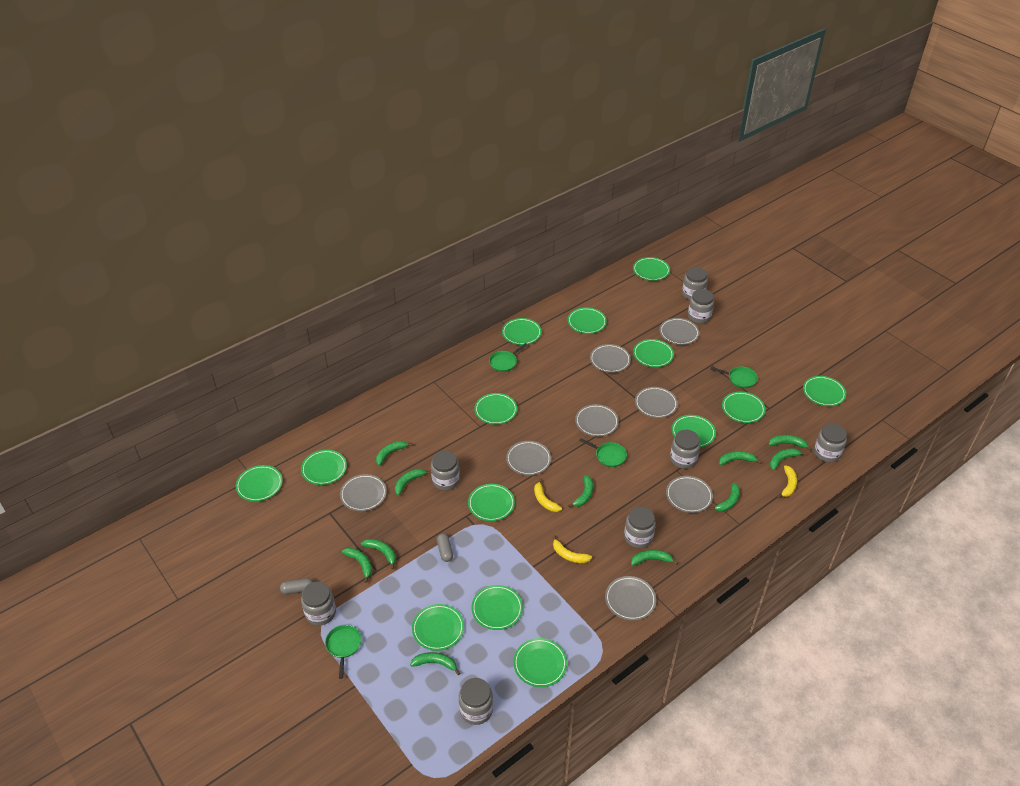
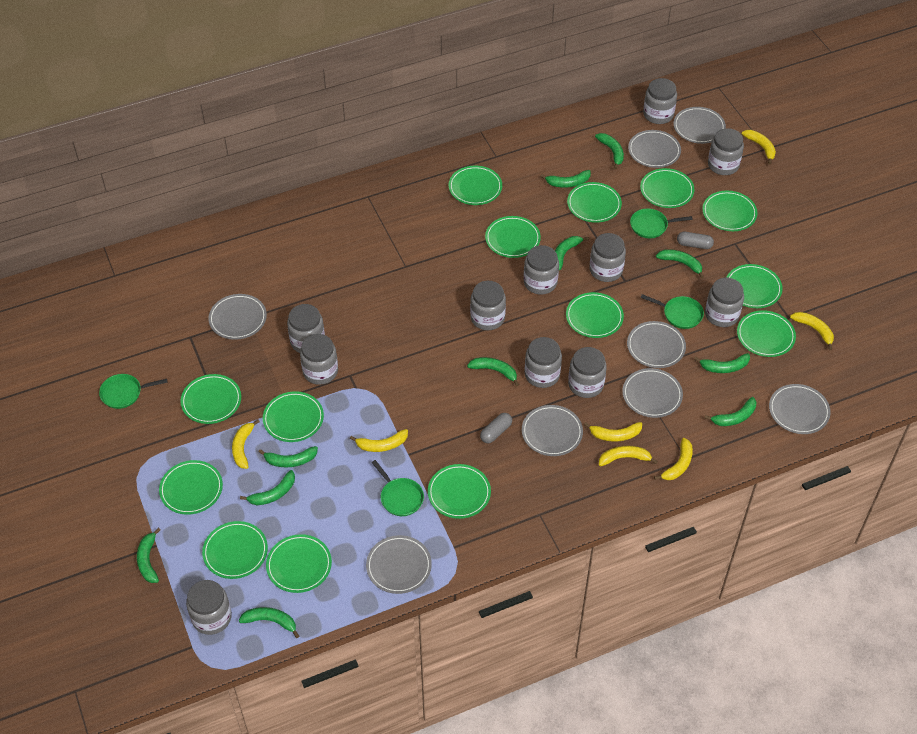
grey jar: 8 -> 11
yellow banana: 3 -> 7

